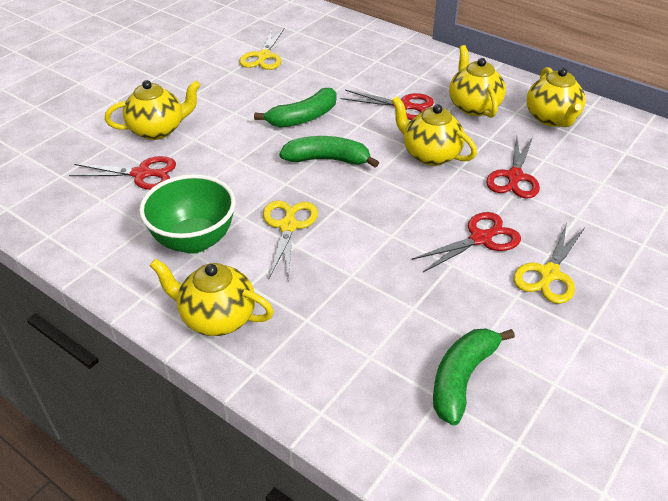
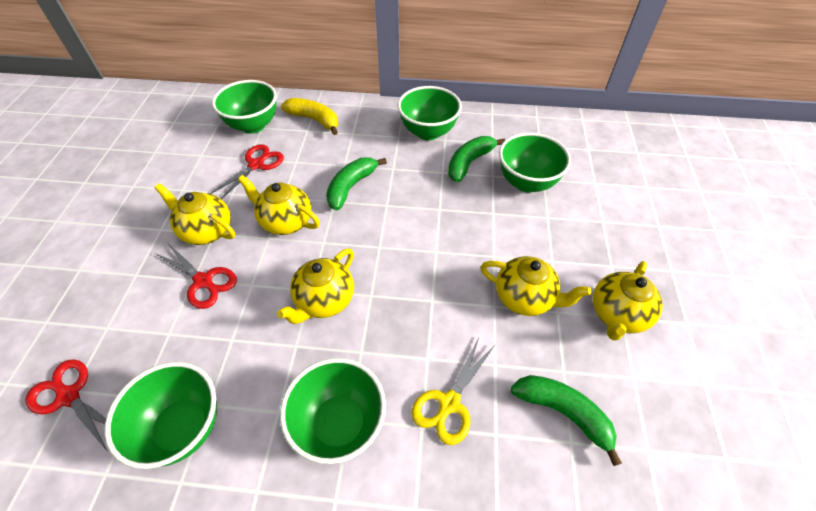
green bowl: 1 -> 5
red scissors: 4 -> 3
yellow banana: 0 -> 1
yellow scissors: 3 -> 1

